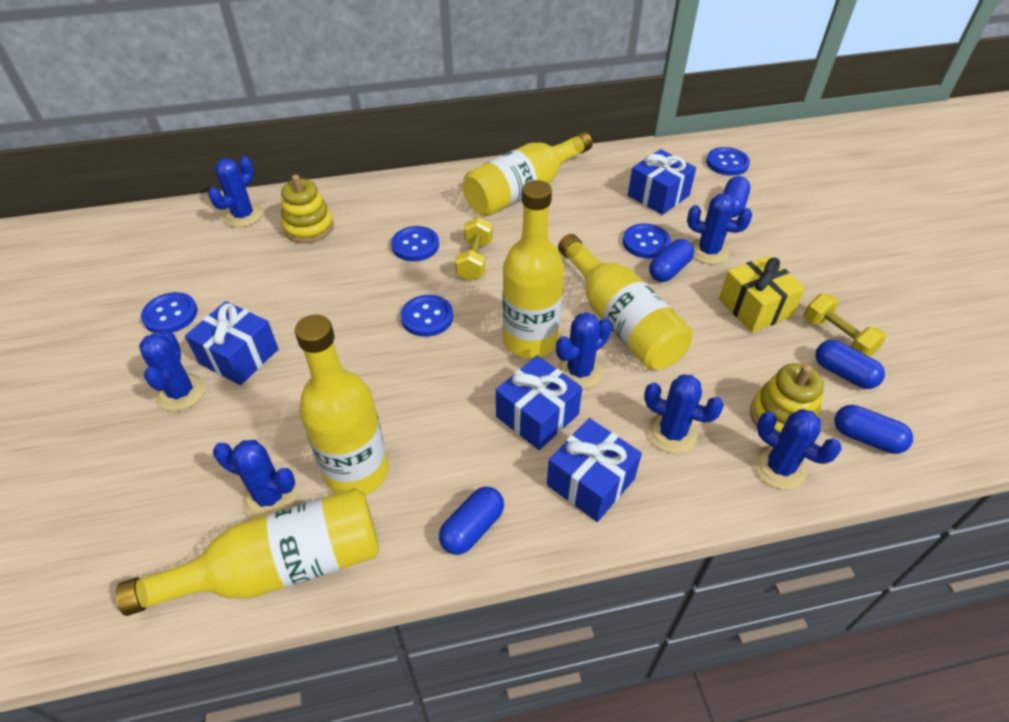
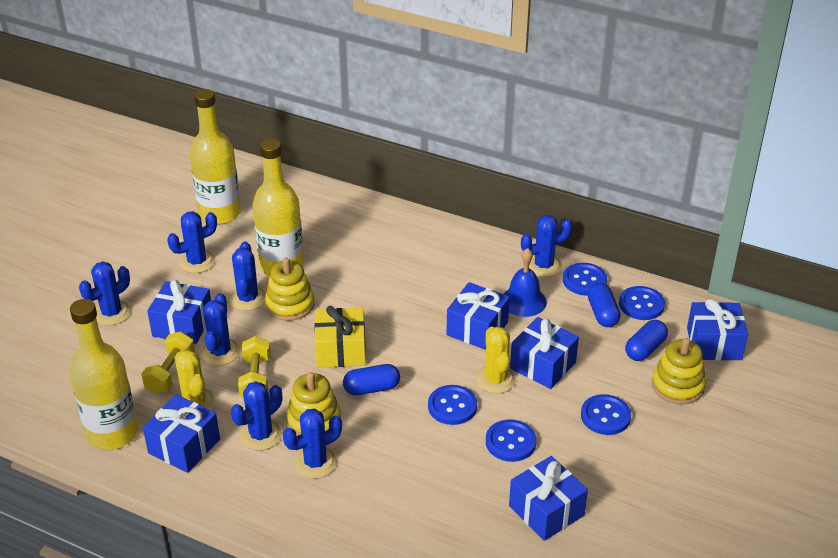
blue bell: 0 -> 1
blue capsule: 5 -> 3
blue gift: 4 -> 6
yellow bottle: 5 -> 3
yellow cactus: 0 -> 2
yellow stacking toy: 2 -> 3

